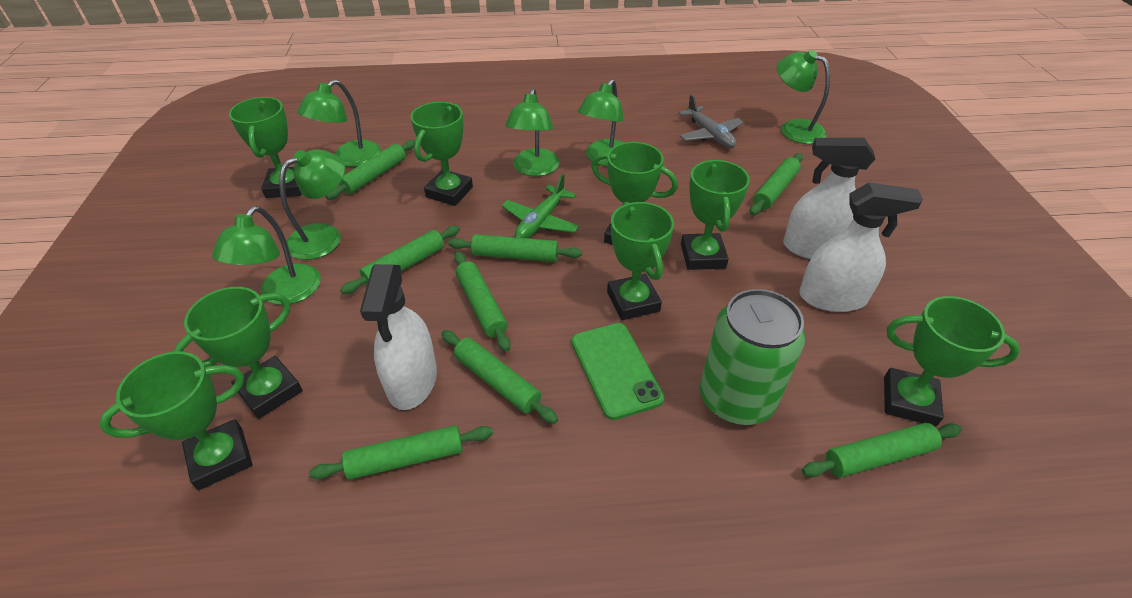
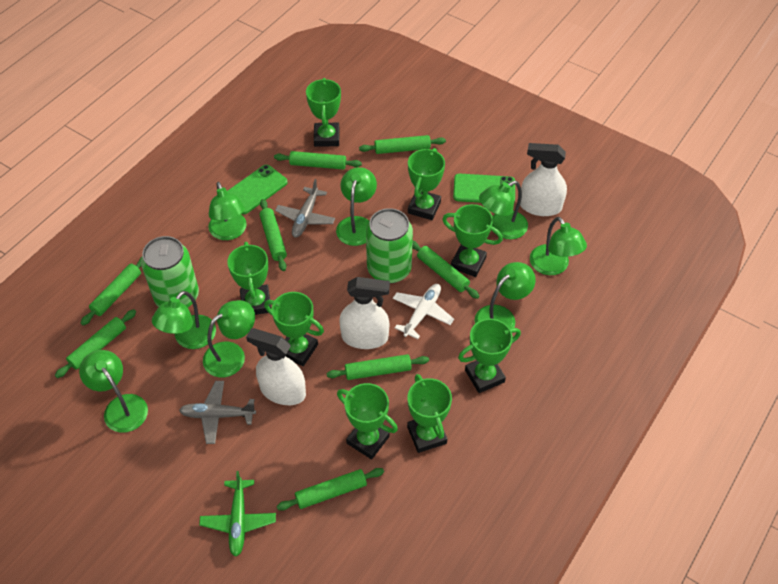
green can: 1 -> 2
green lamp: 6 -> 8
green phone: 1 -> 2
grey plane: 1 -> 2
white plane: 0 -> 1

